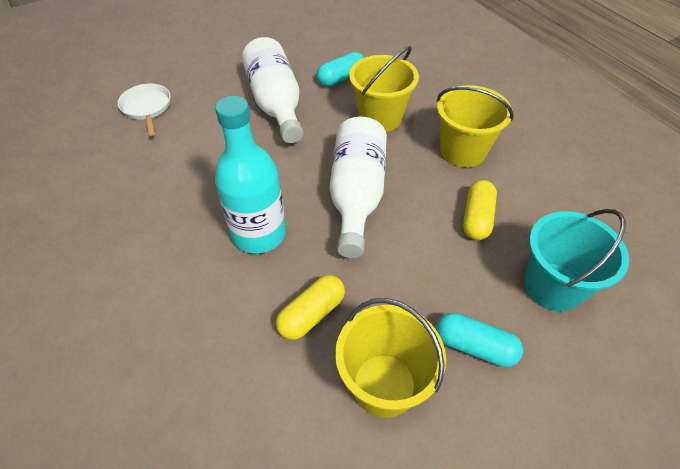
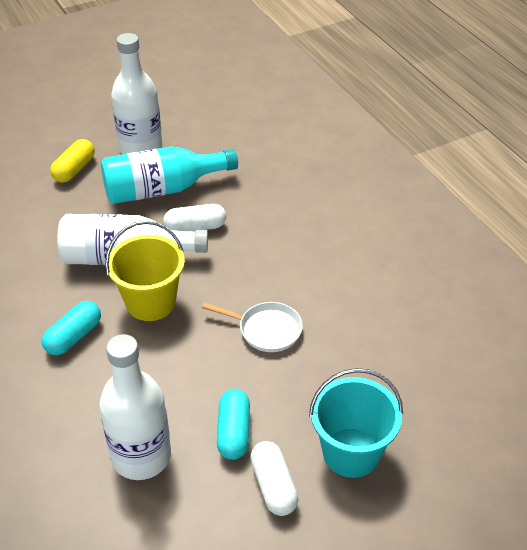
white bottle: 2 -> 3
white capsule: 0 -> 2
yellow bucket: 3 -> 1
yellow capsule: 2 -> 1

